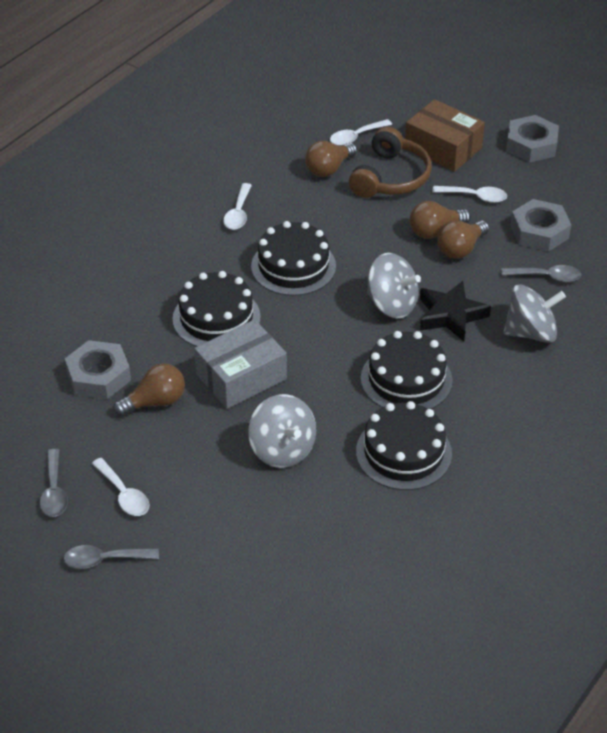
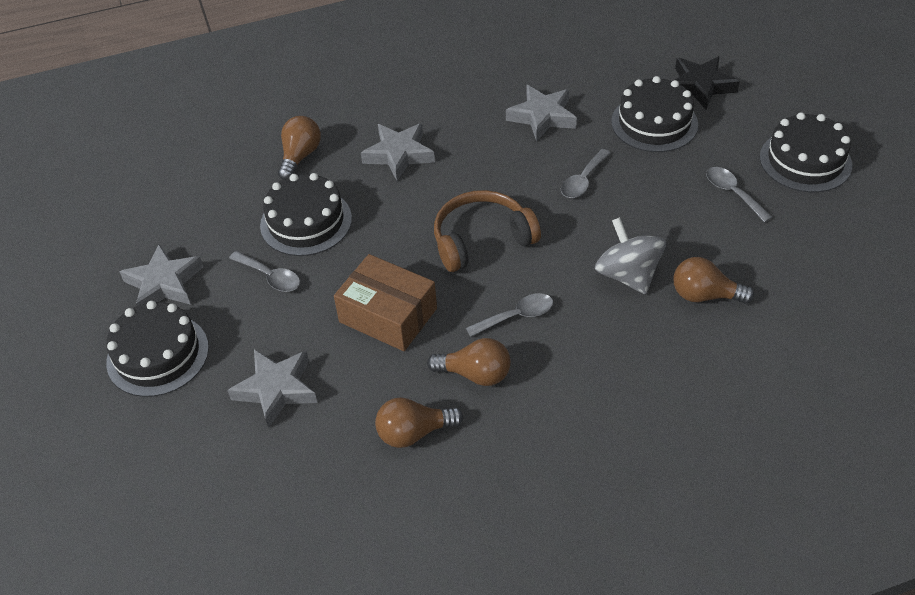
grey box: 1 -> 0
grey nut: 3 -> 0
grey spinning top: 3 -> 1
grey spoon: 3 -> 4
grey star: 0 -> 4
white spoon: 4 -> 0

